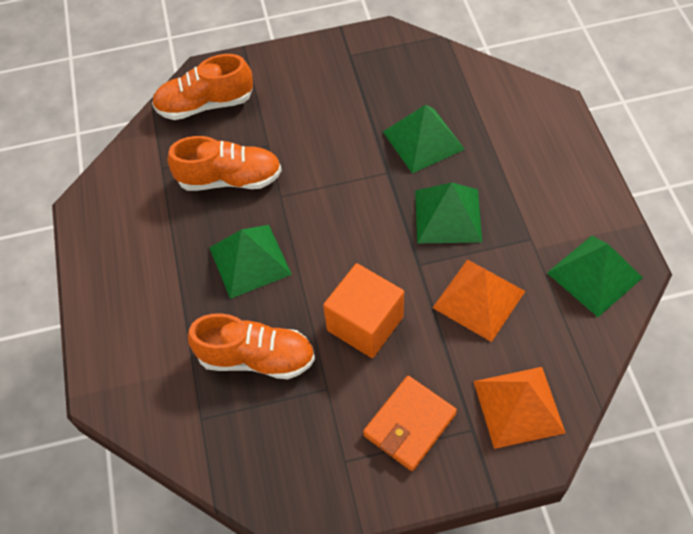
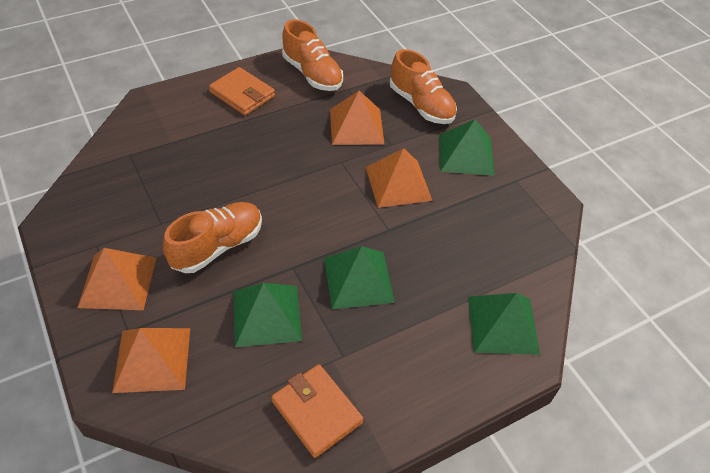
orange cube: 1 -> 0
orange pyramid: 2 -> 4
orange wallet: 1 -> 2

